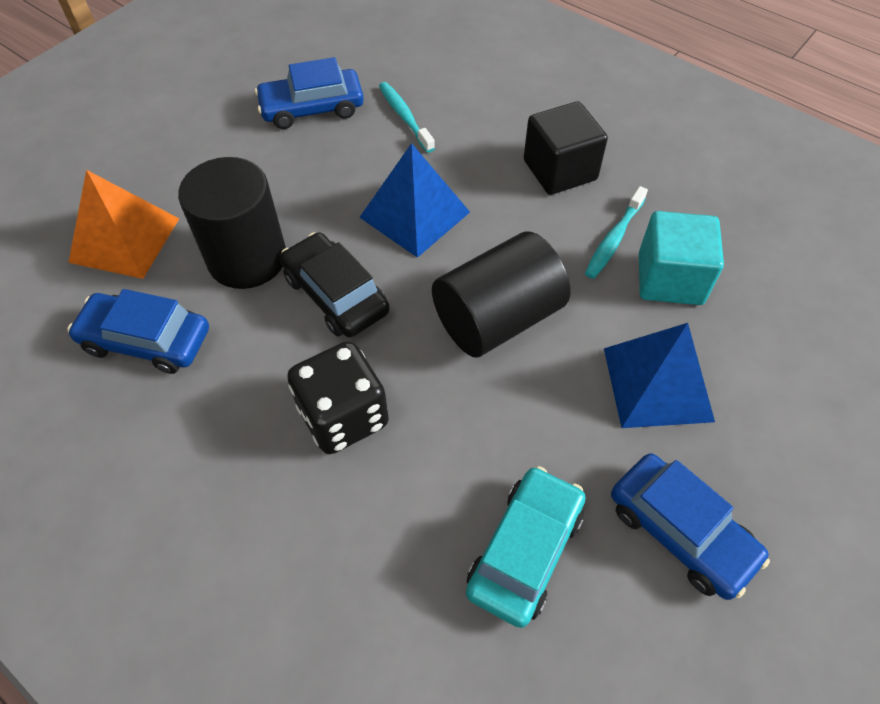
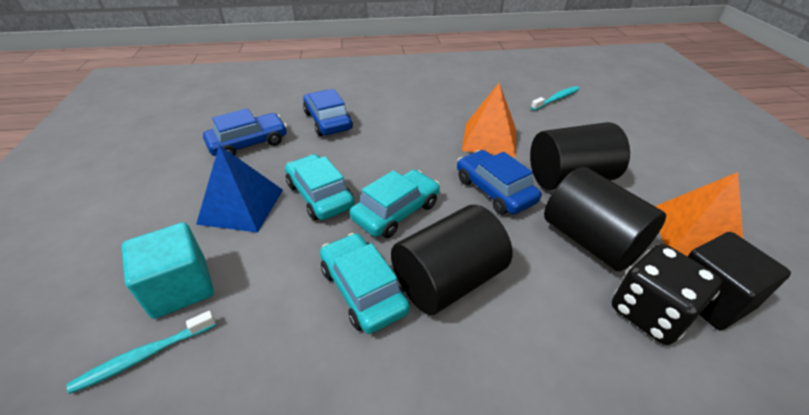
black car: 1 -> 0
black cylinder: 2 -> 3
blue pyramid: 2 -> 1
orange pyramid: 1 -> 2
turquoise car: 1 -> 3

